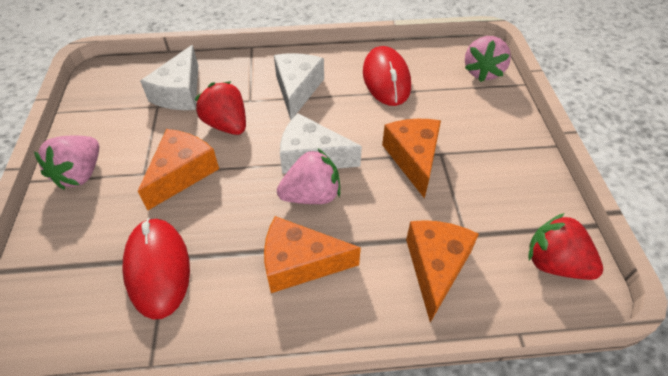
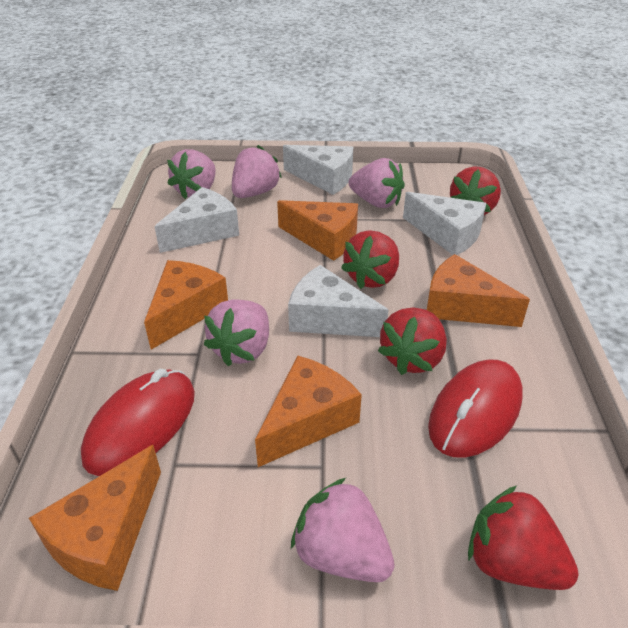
orange cheese: 4 -> 5
pink strawberry: 3 -> 5
red strawberry: 2 -> 4
white cheese: 3 -> 4

